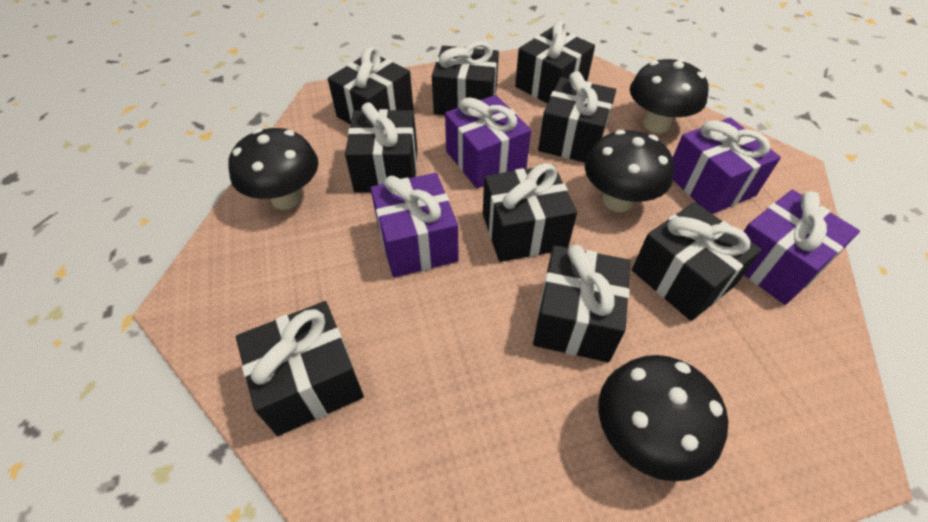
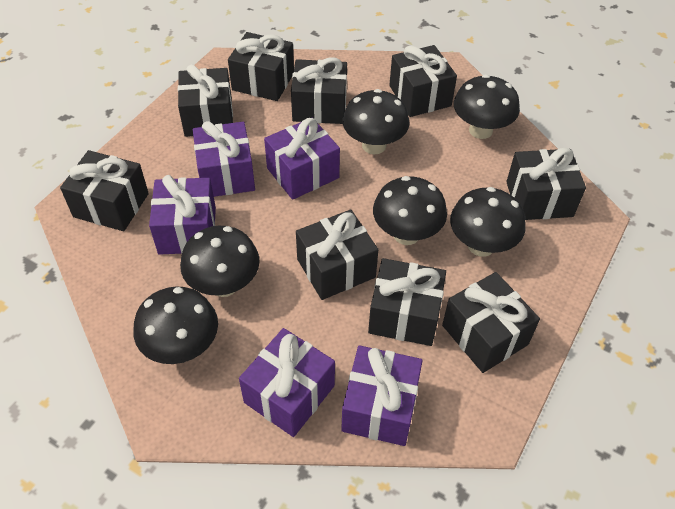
black mushroom: 4 -> 6
purple gift: 4 -> 5

